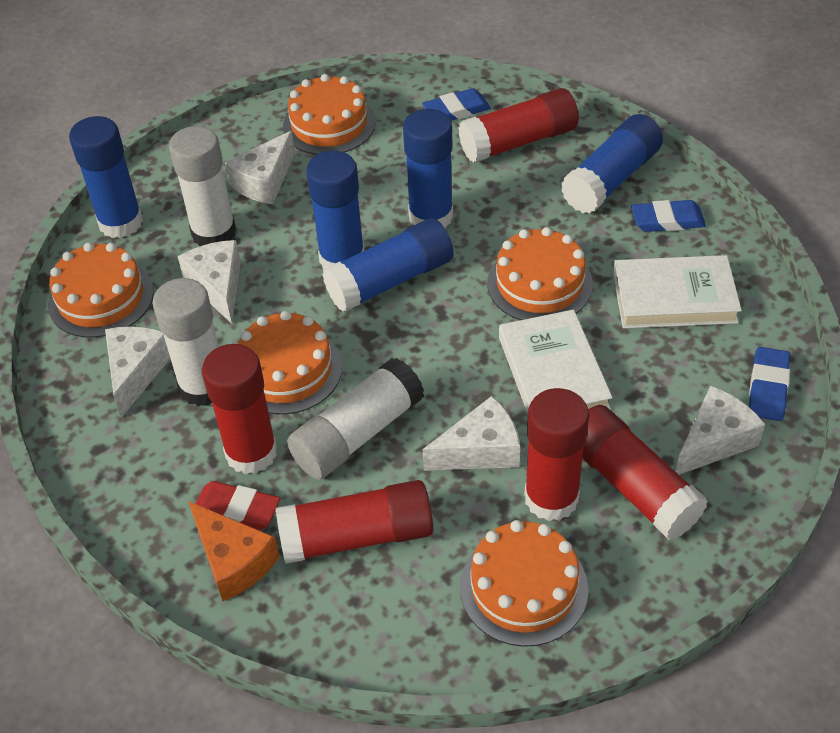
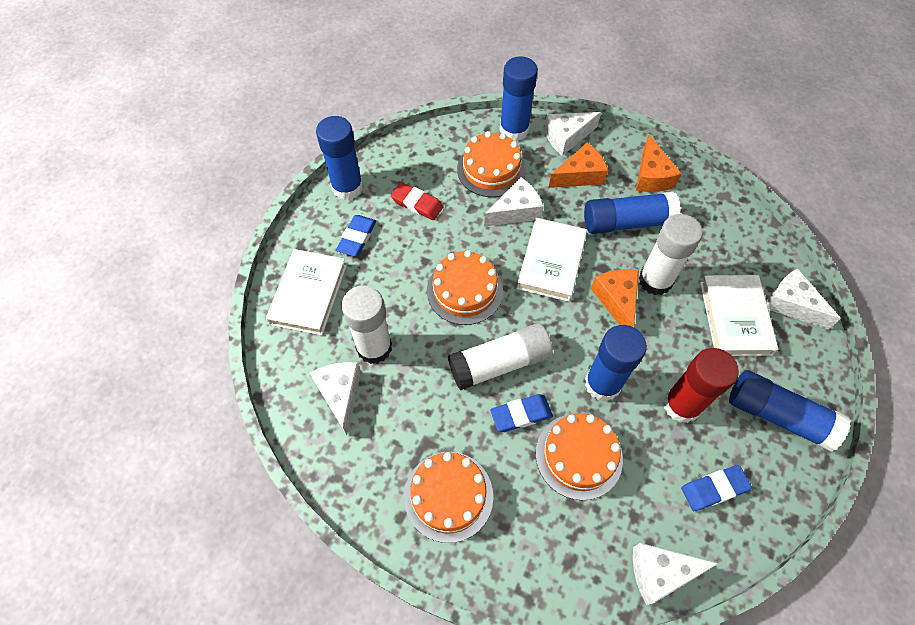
orange cake: 5 -> 4
orange cheese: 1 -> 3
red glue stick: 5 -> 1
white book: 2 -> 3

